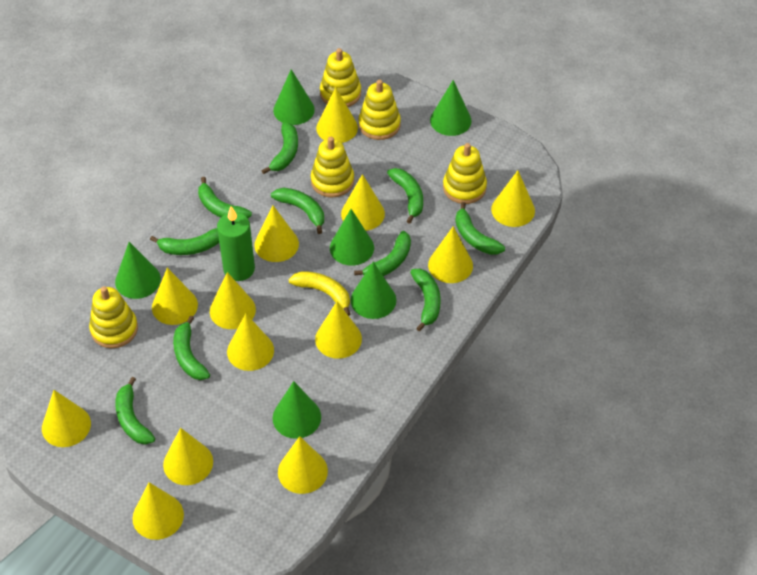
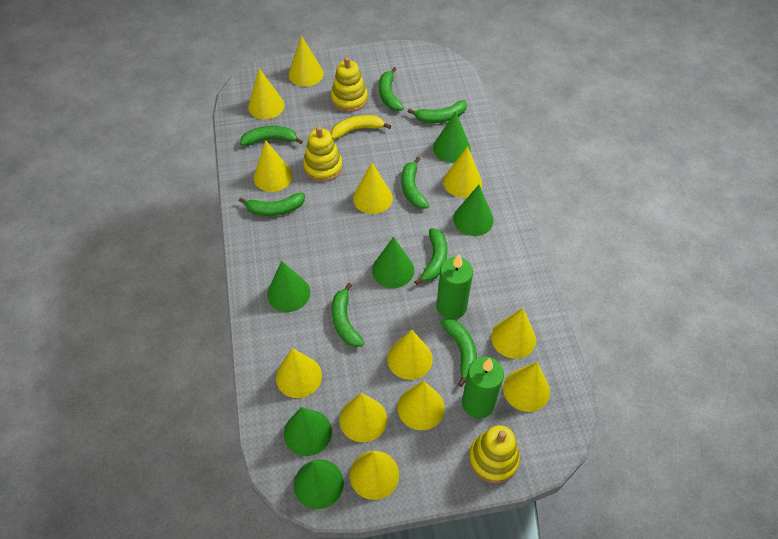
green banana: 10 -> 8
green candle: 1 -> 2
yellow cone: 13 -> 12
yellow stacking toy: 5 -> 3

